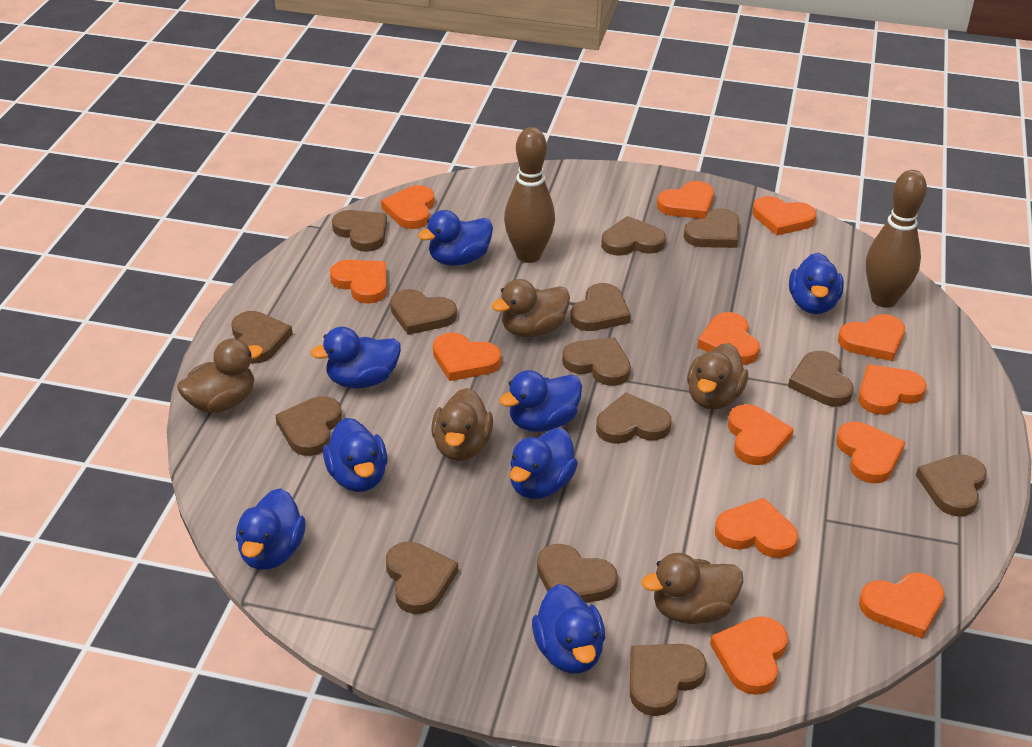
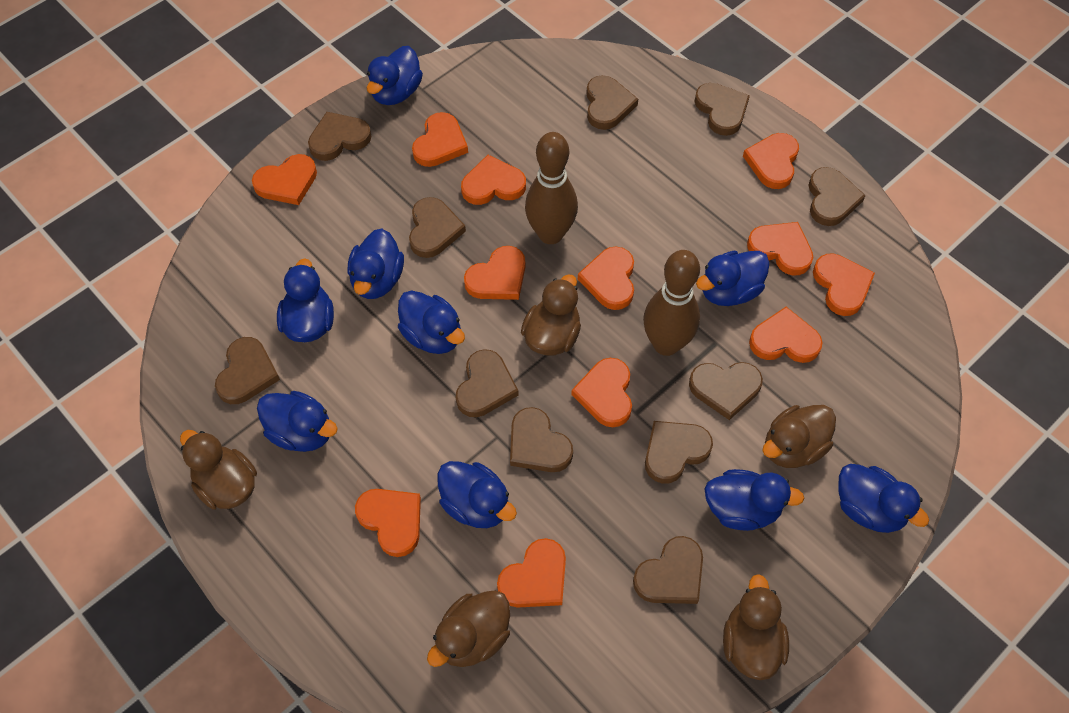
blue duck: 8 -> 9
brown heart: 14 -> 11
orange heart: 13 -> 12

